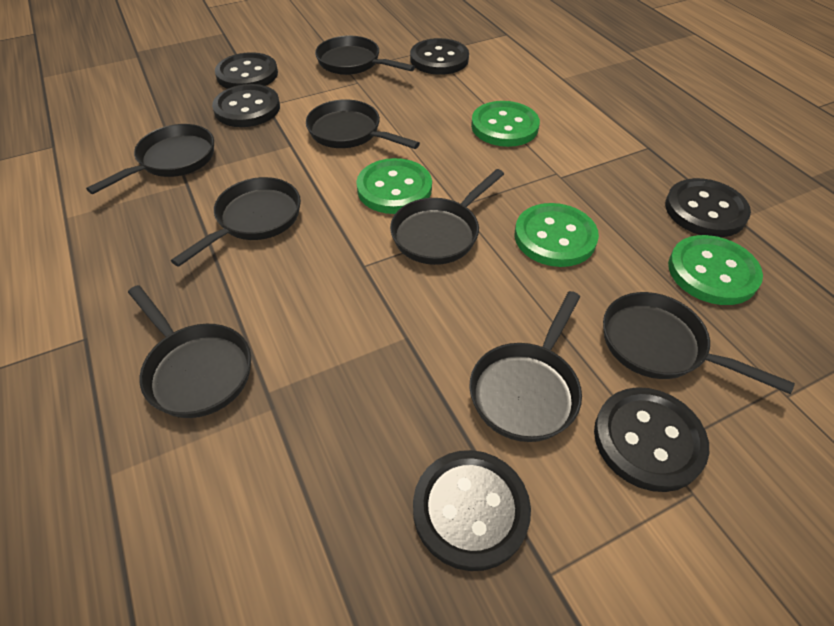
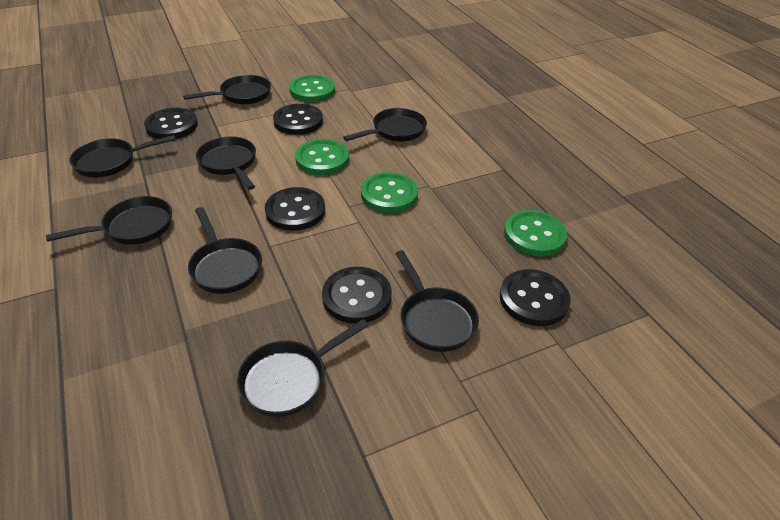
black button: 6 -> 5

